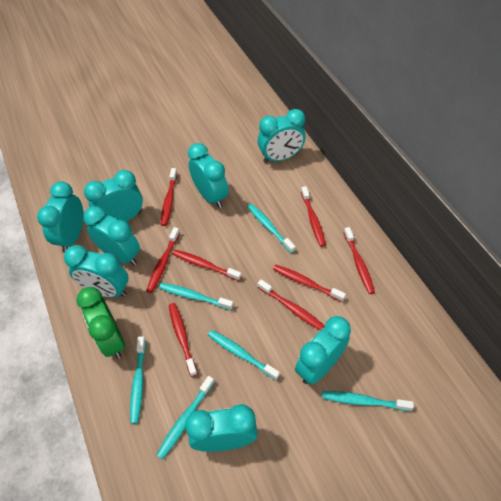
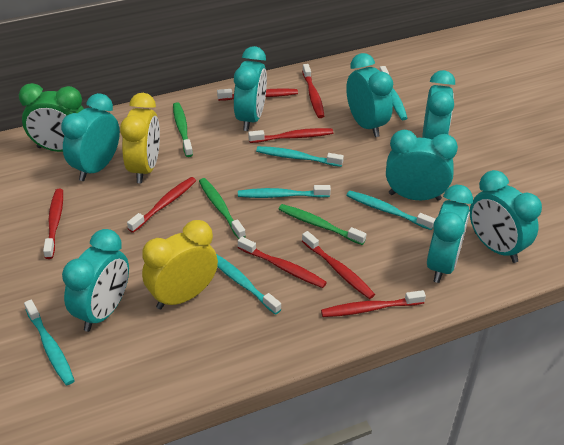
green toothbrush: 0 -> 3
yellow clock: 0 -> 2

